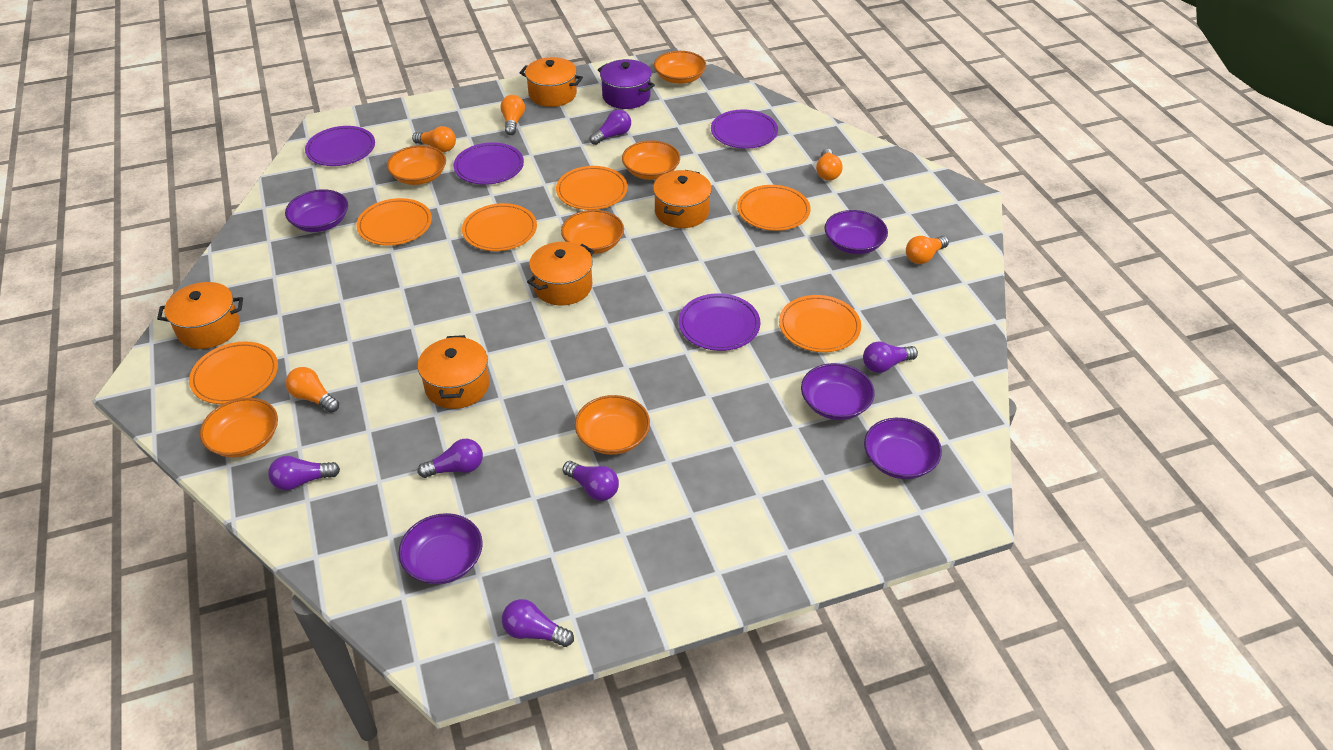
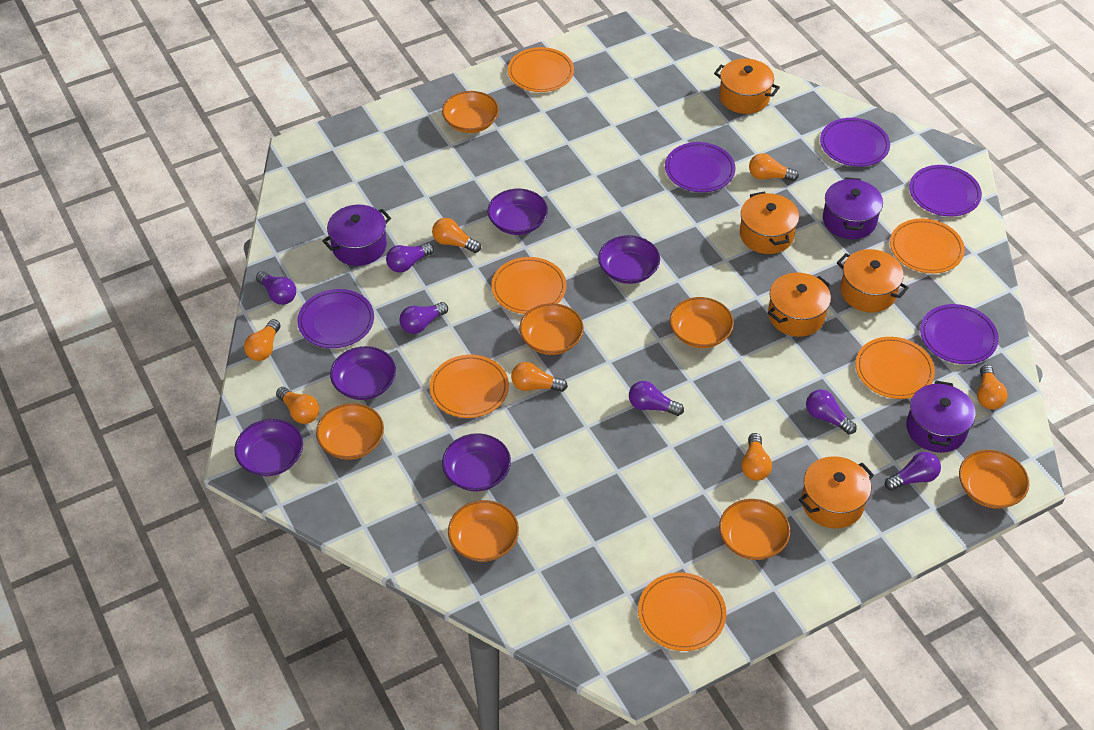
orange bowl: 6 -> 7
orange light bulb: 5 -> 7
purple plate: 4 -> 5
purple pot: 1 -> 3

